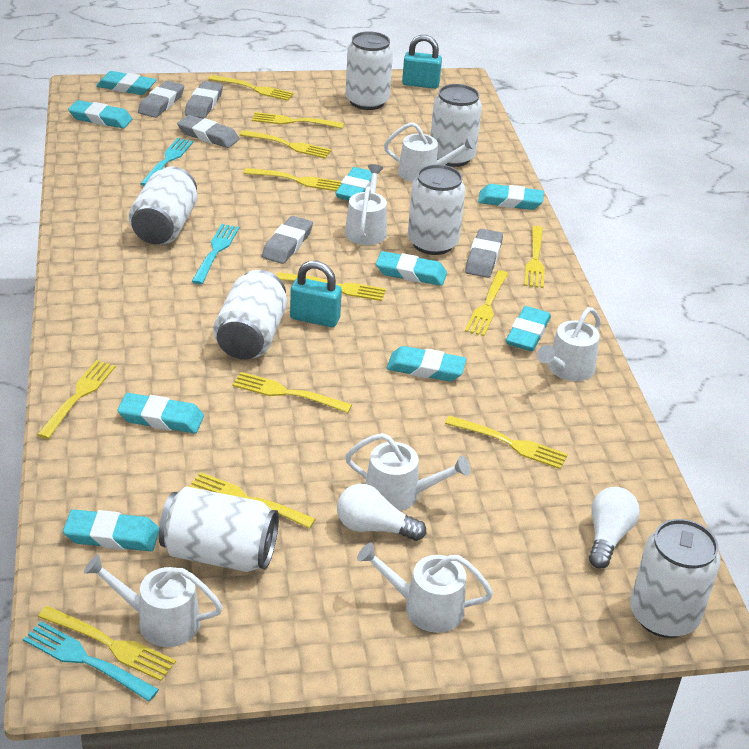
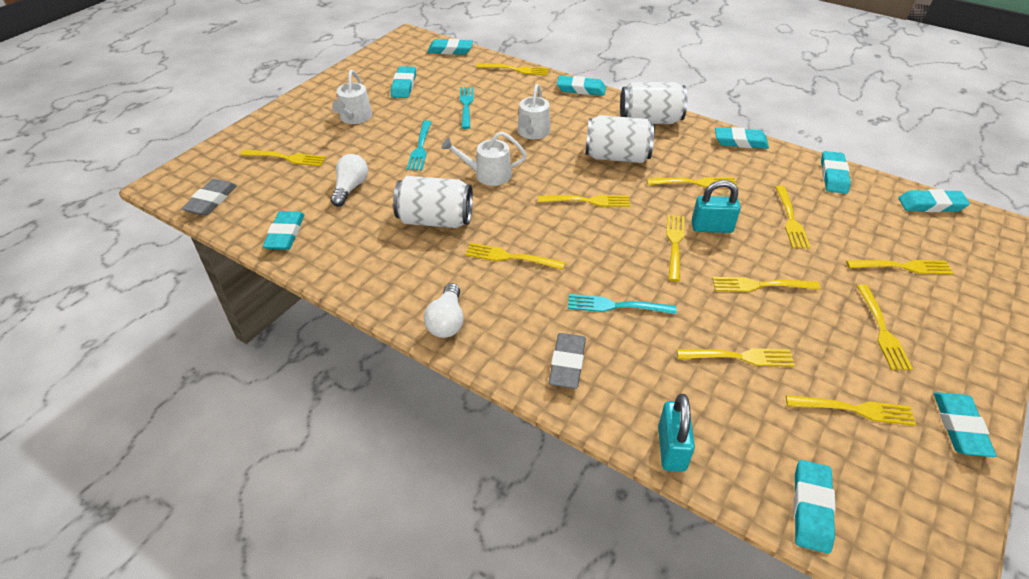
grey eraser: 5 -> 2
white can: 7 -> 3
white watering can: 6 -> 3

